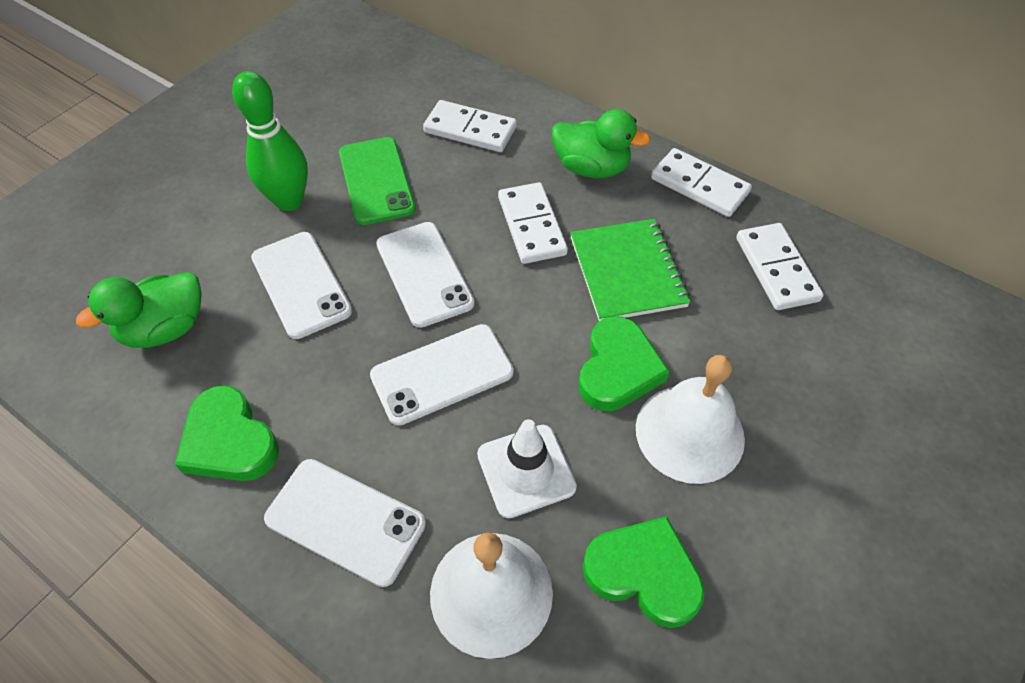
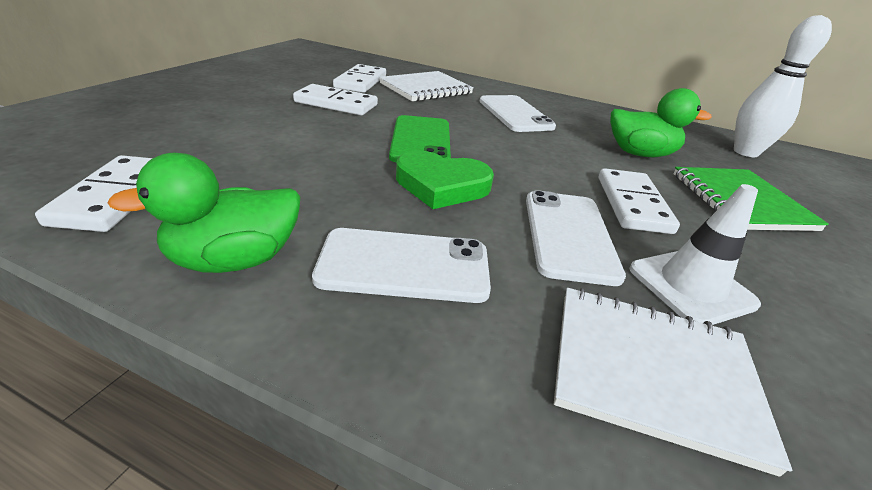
green bowling pin: 1 -> 0
green heart: 3 -> 1
white bell: 2 -> 0
white bowling pin: 0 -> 1
white notebook: 0 -> 2
white phone: 4 -> 3

